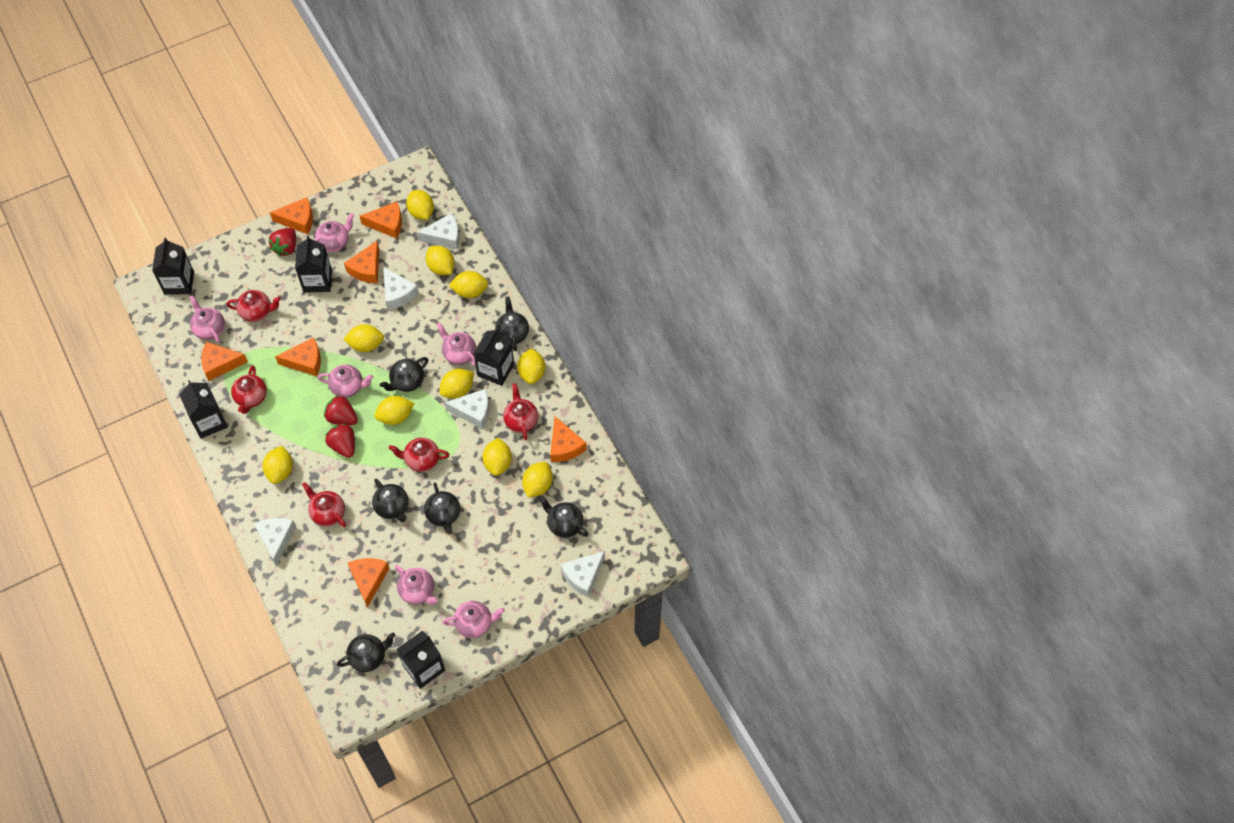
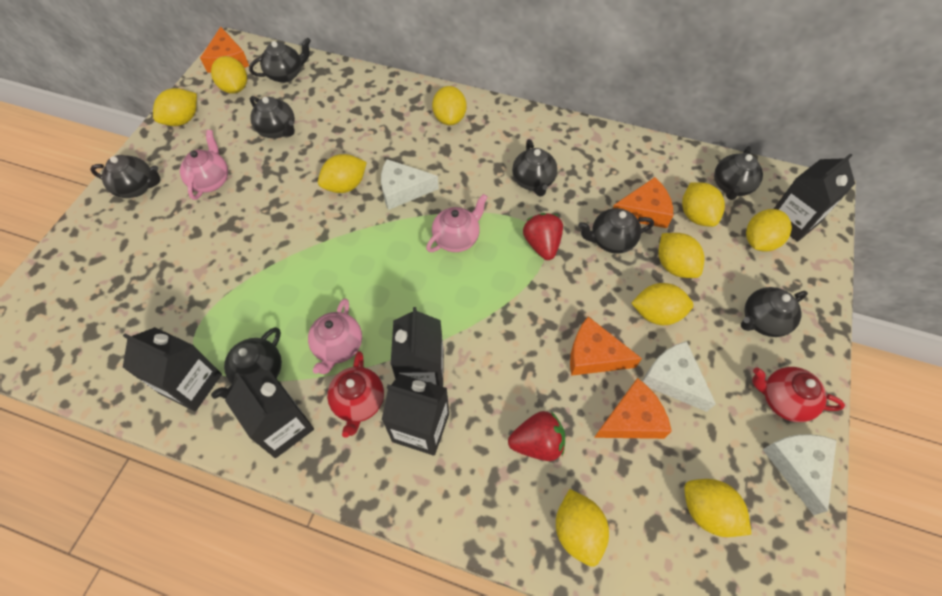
black teapot: 6 -> 8
orange cheese: 7 -> 4
pink teapot: 6 -> 3
red strawberry: 3 -> 2
red teapot: 5 -> 2
white cheese: 5 -> 3

